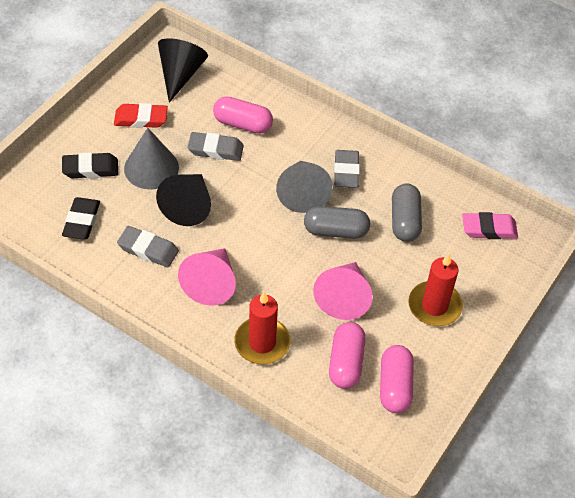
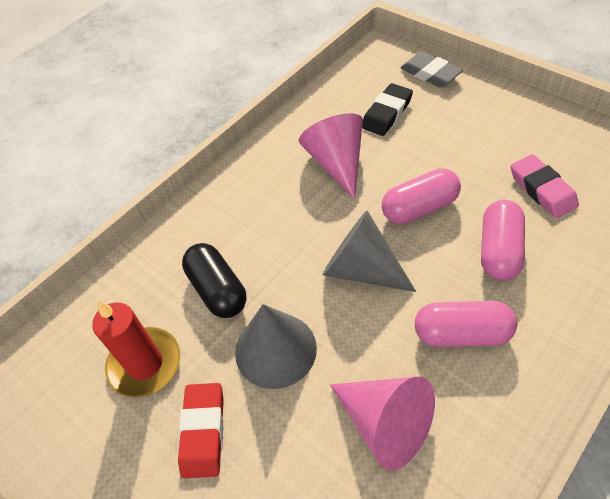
black capsule: 0 -> 1
black cone: 2 -> 0
black eraser: 2 -> 1
grey capsule: 2 -> 0
grey eraser: 3 -> 1
red candle: 2 -> 1

